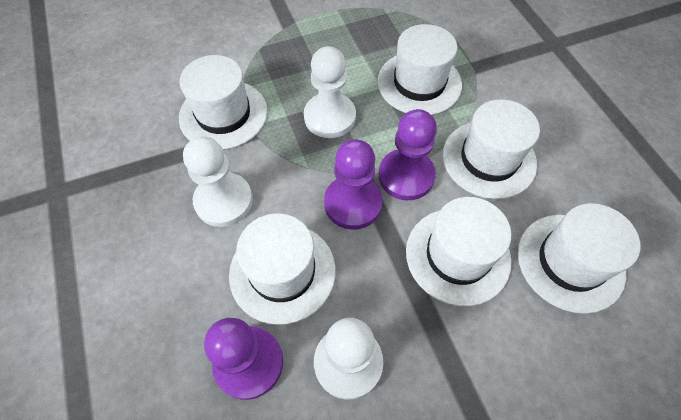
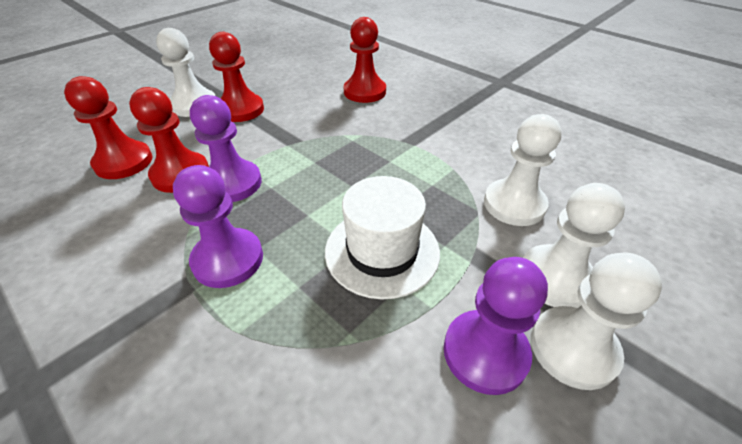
red pawn: 0 -> 4
white hat: 6 -> 1
white pawn: 3 -> 4

